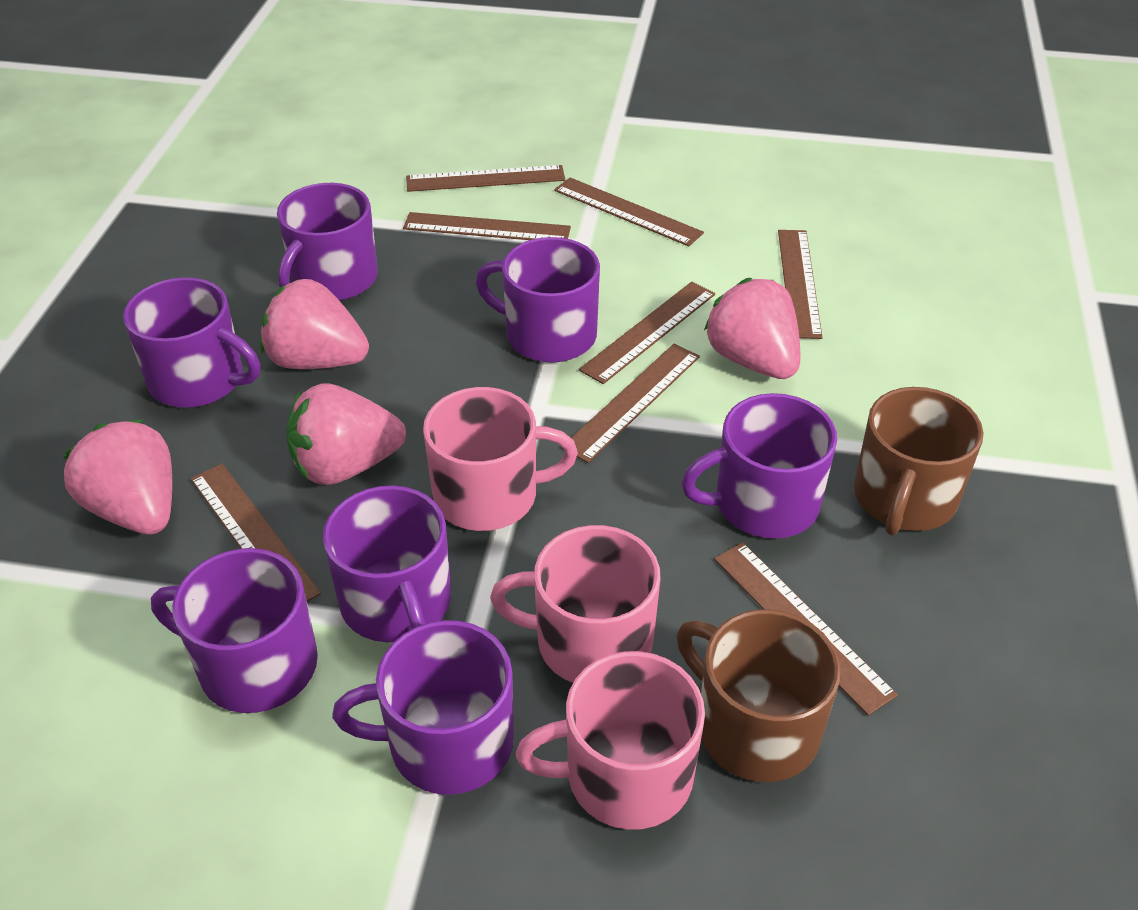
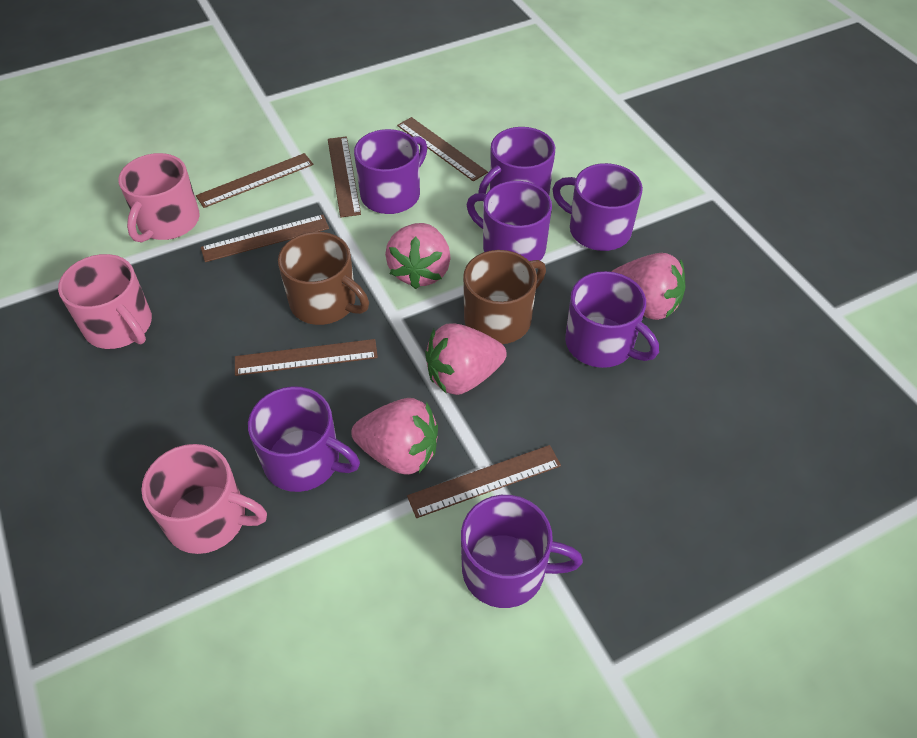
brown ruler: 8 -> 6

